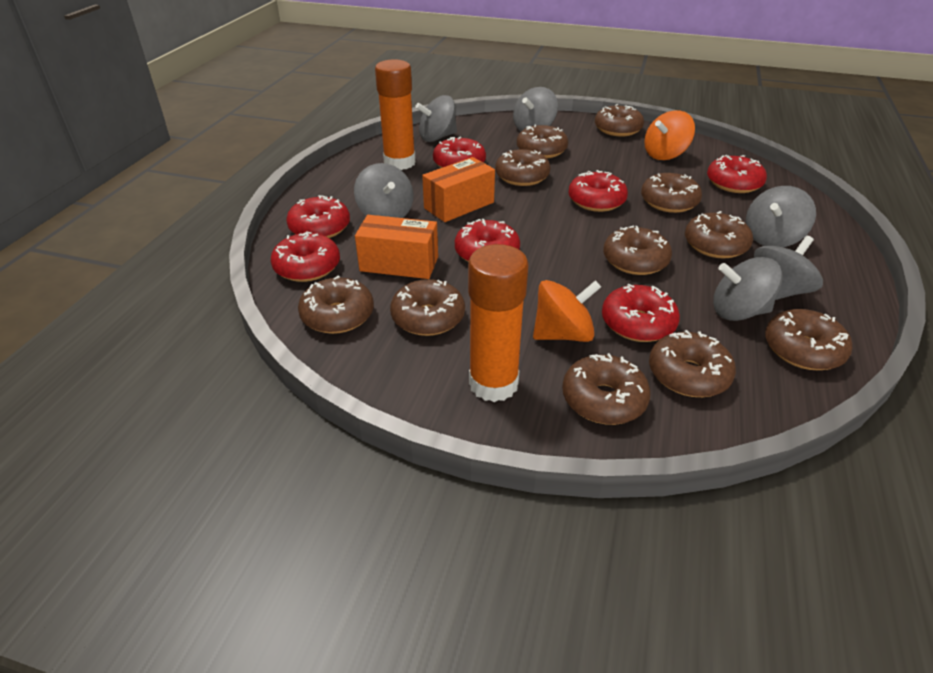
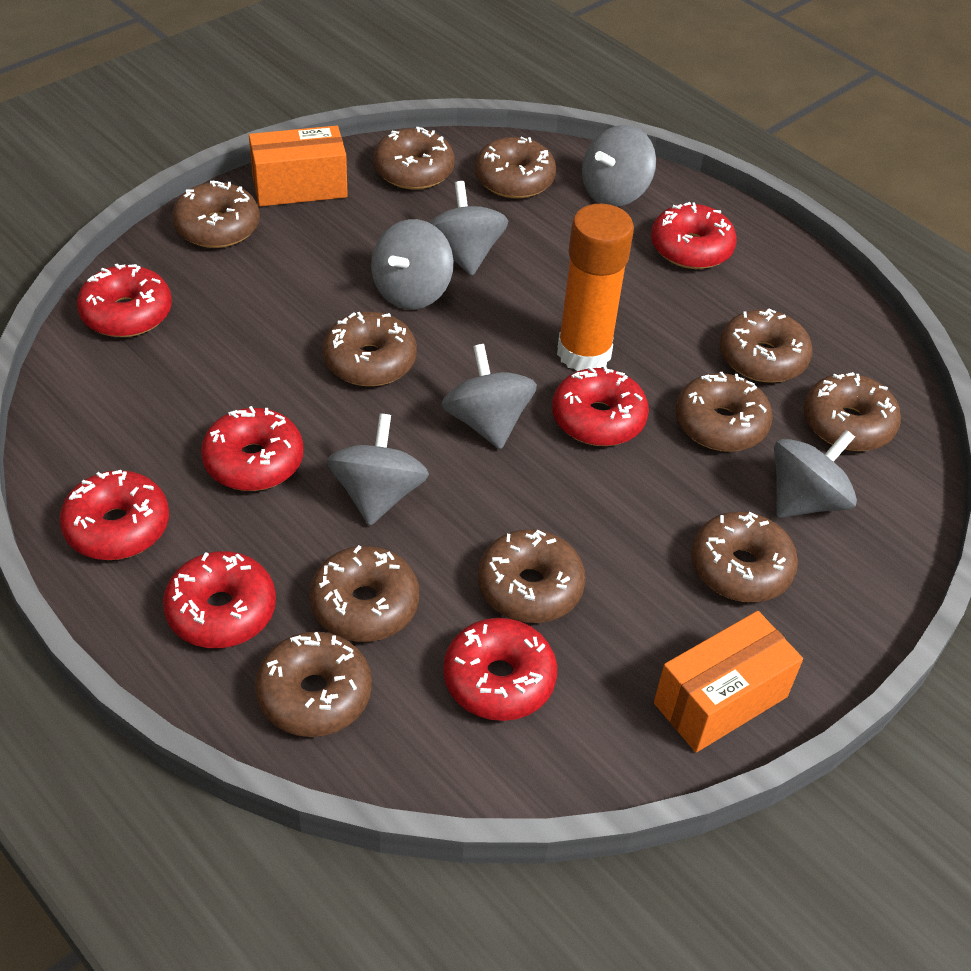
orange glue stick: 2 -> 1
orange spinning top: 2 -> 0

